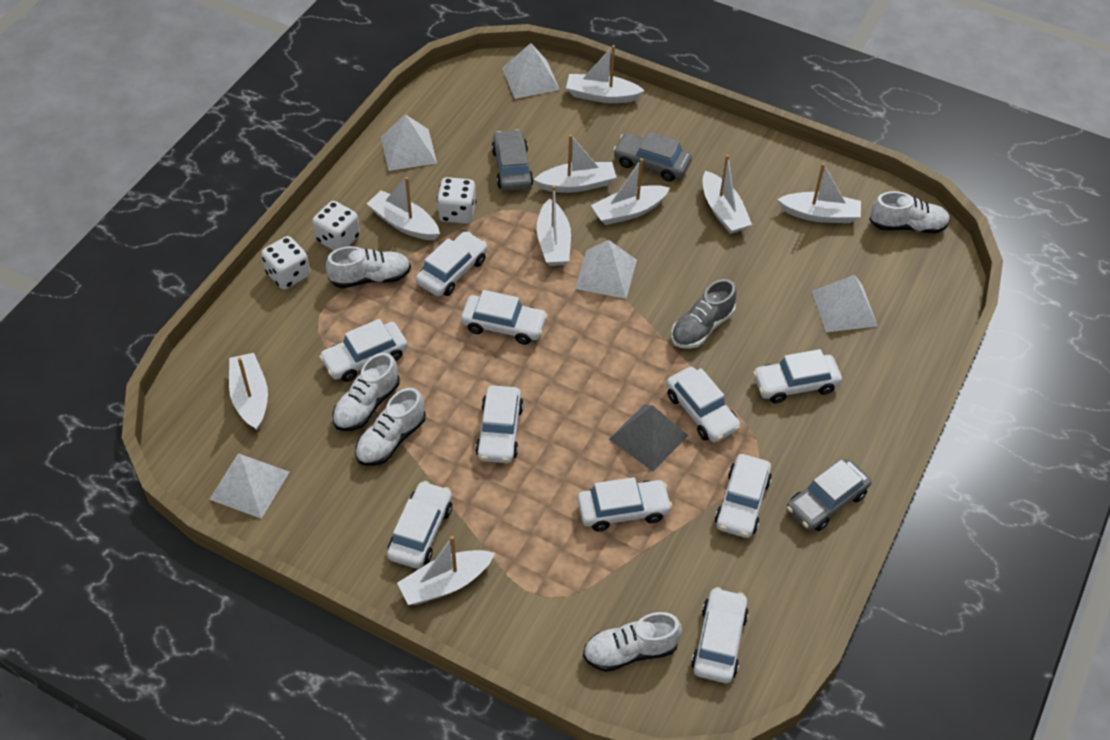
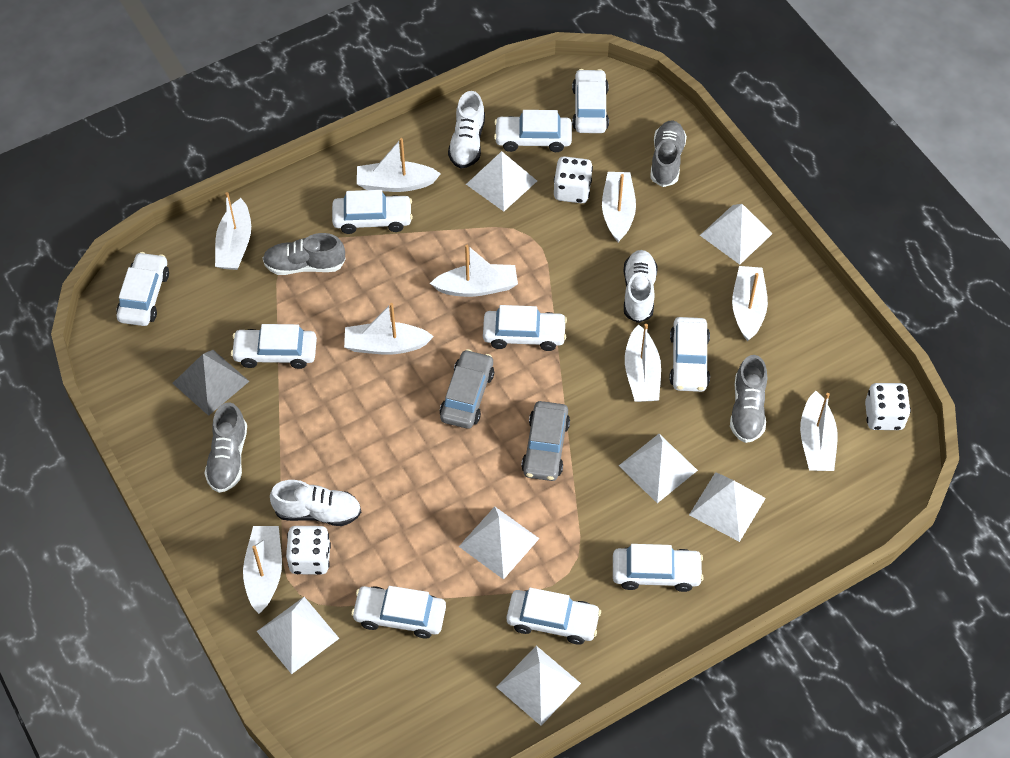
grey car: 3 -> 2
grey shoe: 1 -> 4
white pyramid: 5 -> 7
white shoe: 5 -> 3

